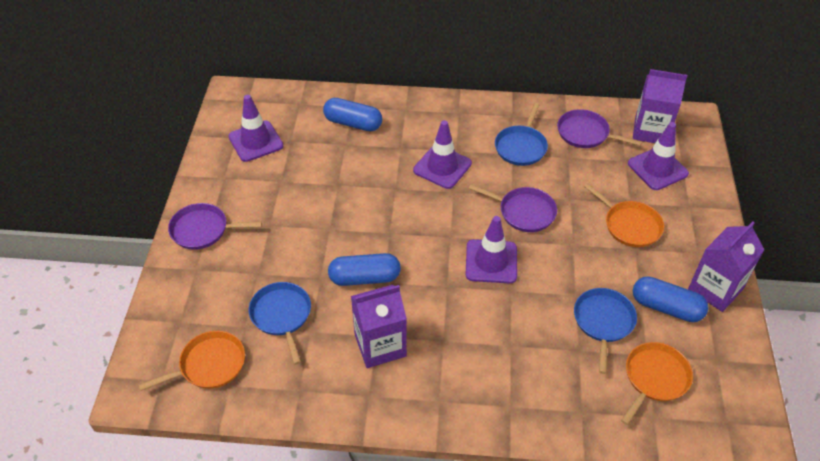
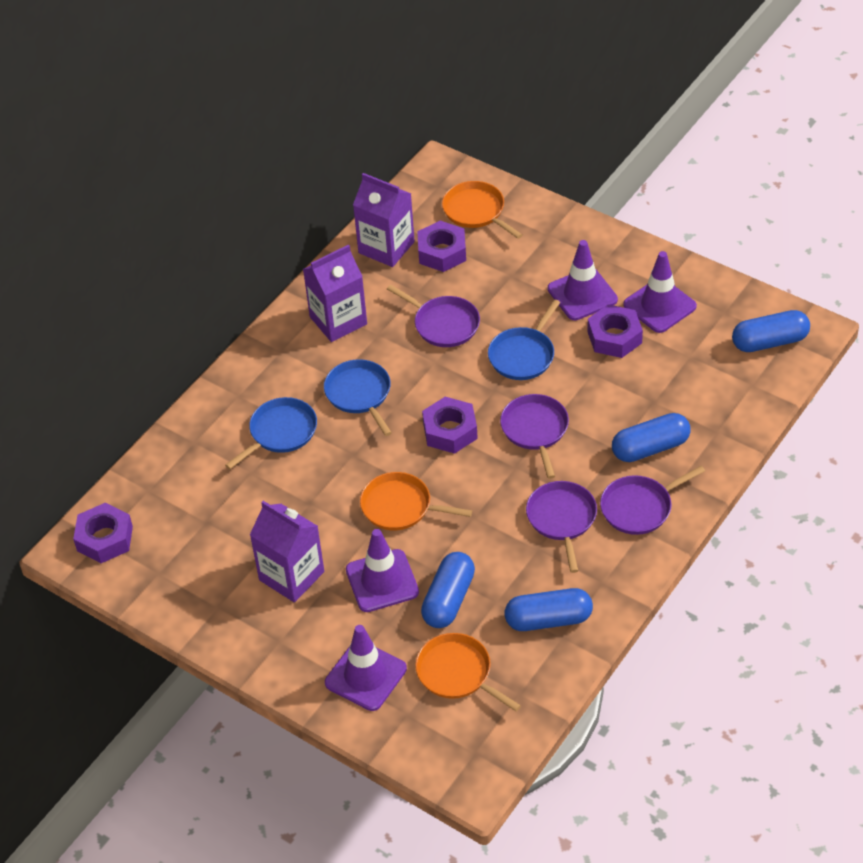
blue capsule: 3 -> 4
purple nut: 0 -> 4
purple pan: 3 -> 4

